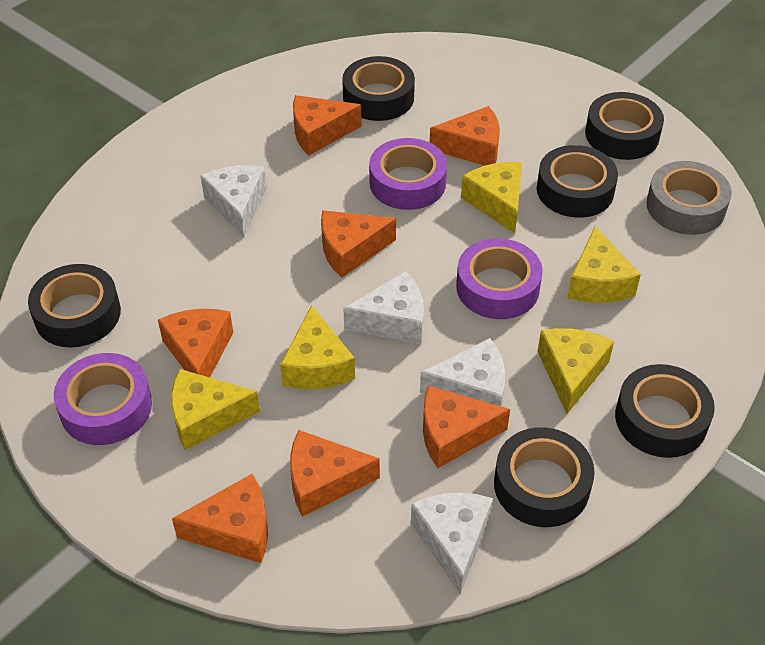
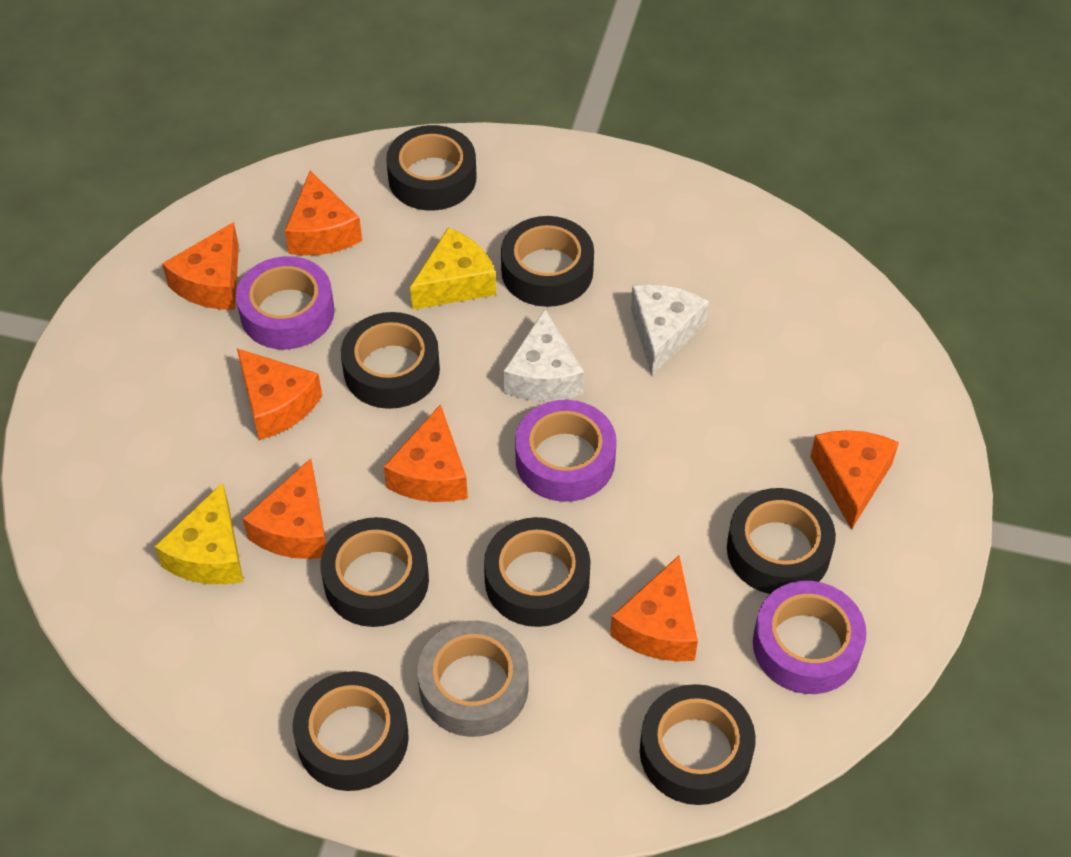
black tape: 6 -> 8
white cheese: 4 -> 2
yellow cheese: 5 -> 2

